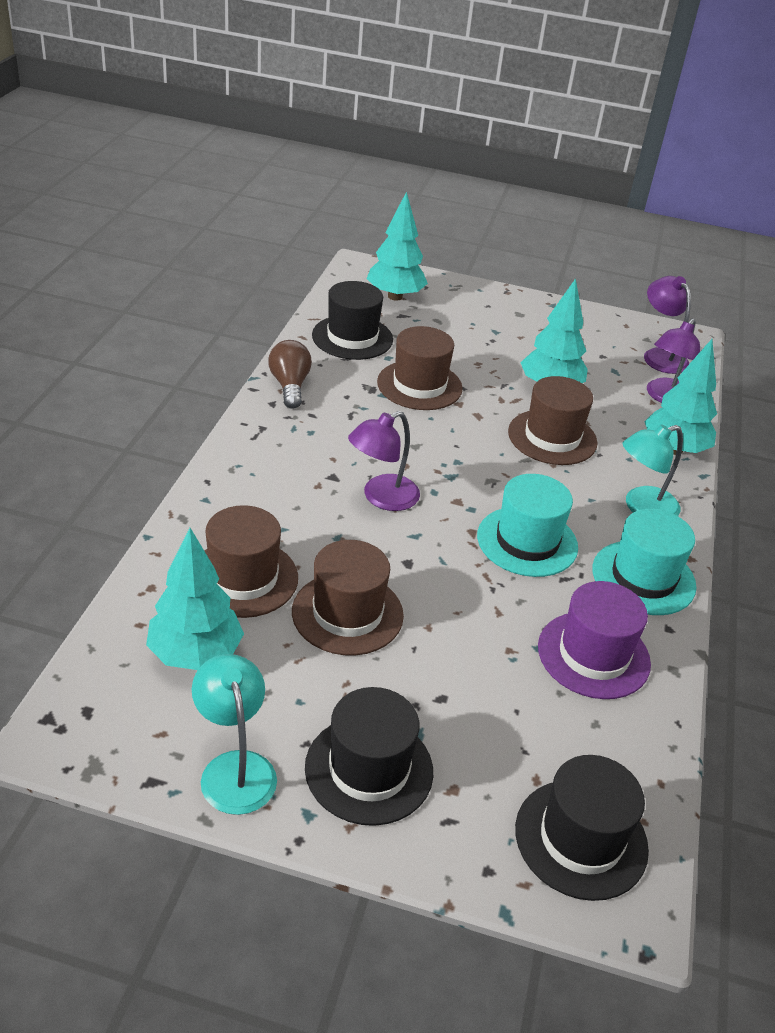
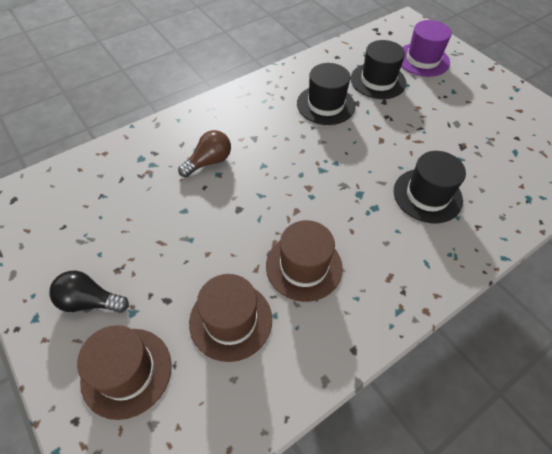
black light bulb: 0 -> 1
brown hat: 4 -> 3
purple lamp: 3 -> 0
turquoise hat: 2 -> 0
turquoise lamp: 2 -> 0
turquoise tree: 4 -> 0

